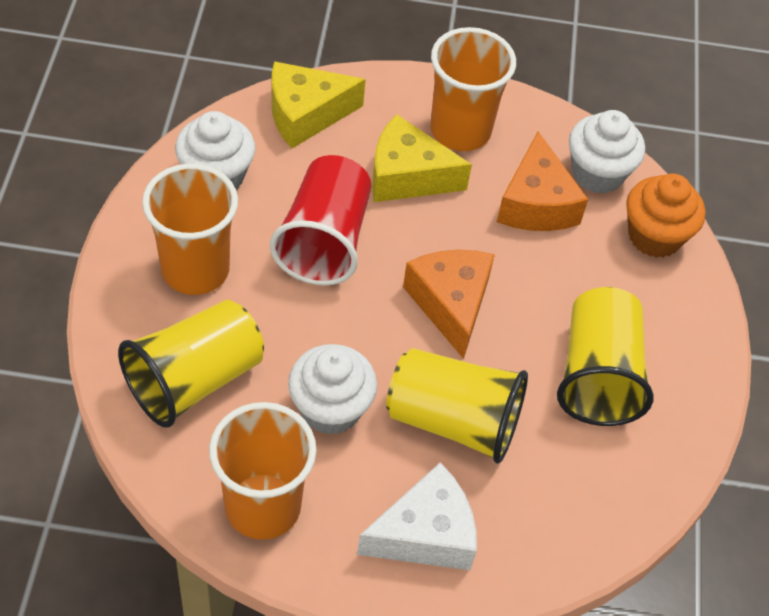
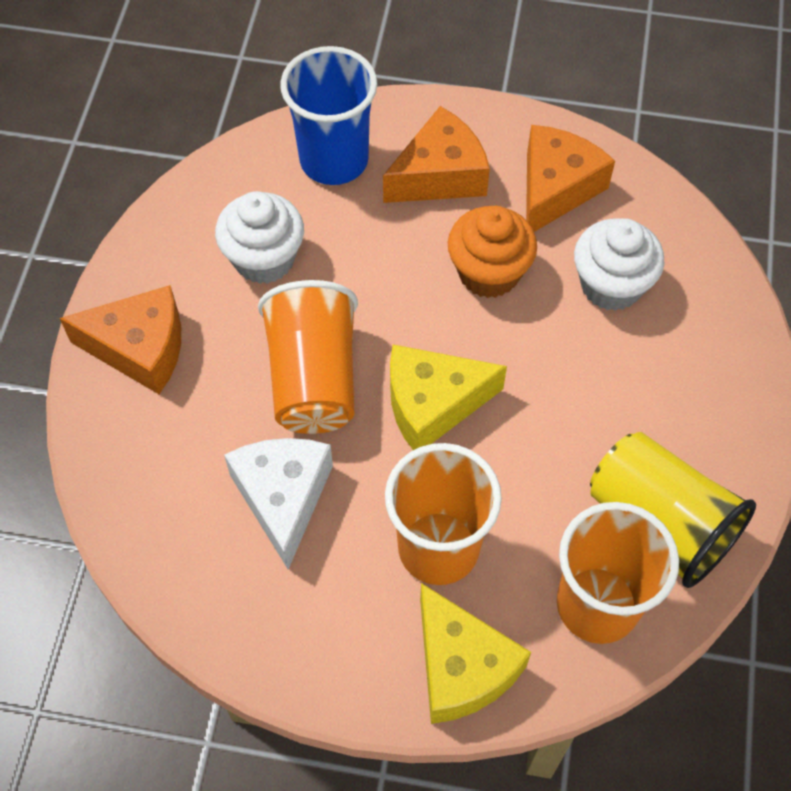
blue cup: 0 -> 1
orange cheese: 2 -> 3
red cup: 1 -> 0
white cupcake: 3 -> 2
yellow cup: 3 -> 1

